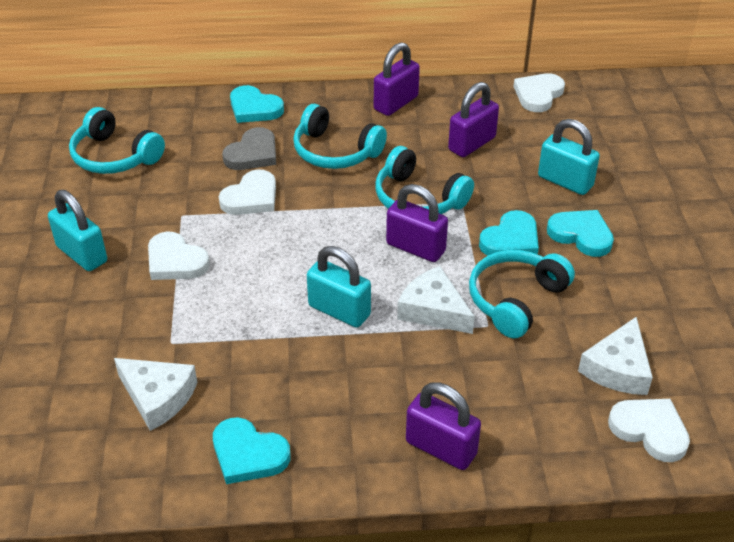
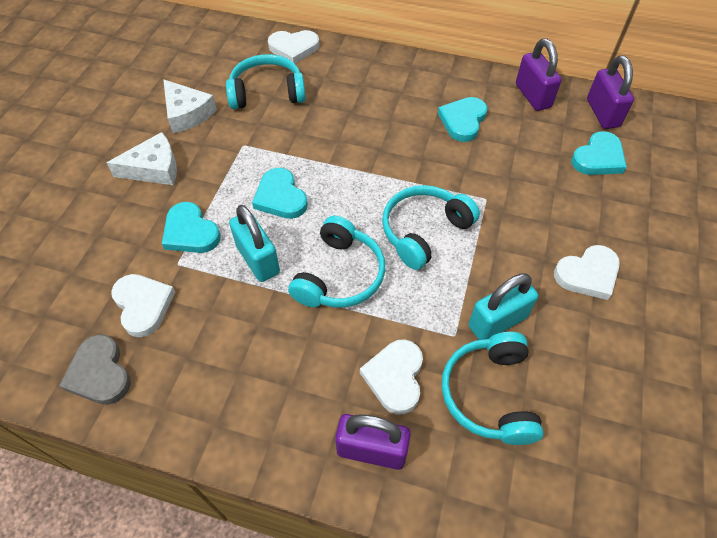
purple padlock: 4 -> 3
turquoise padlock: 3 -> 2
white cheese: 3 -> 2

